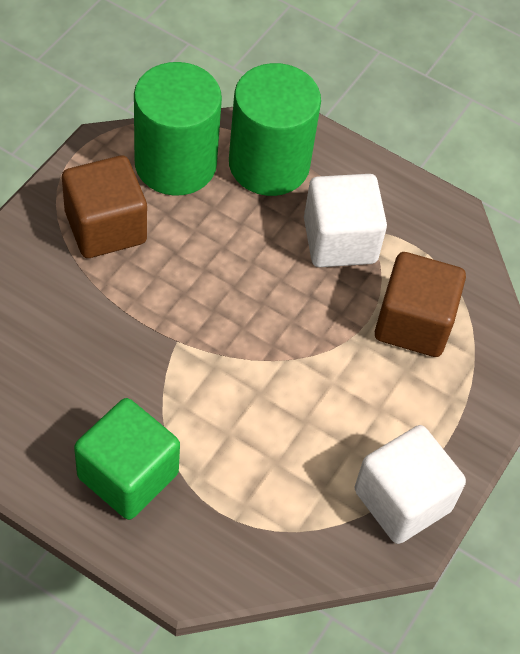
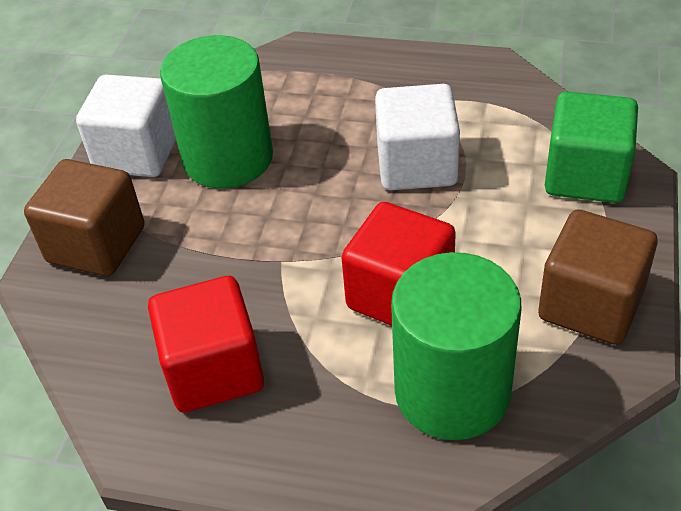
red cube: 0 -> 2

